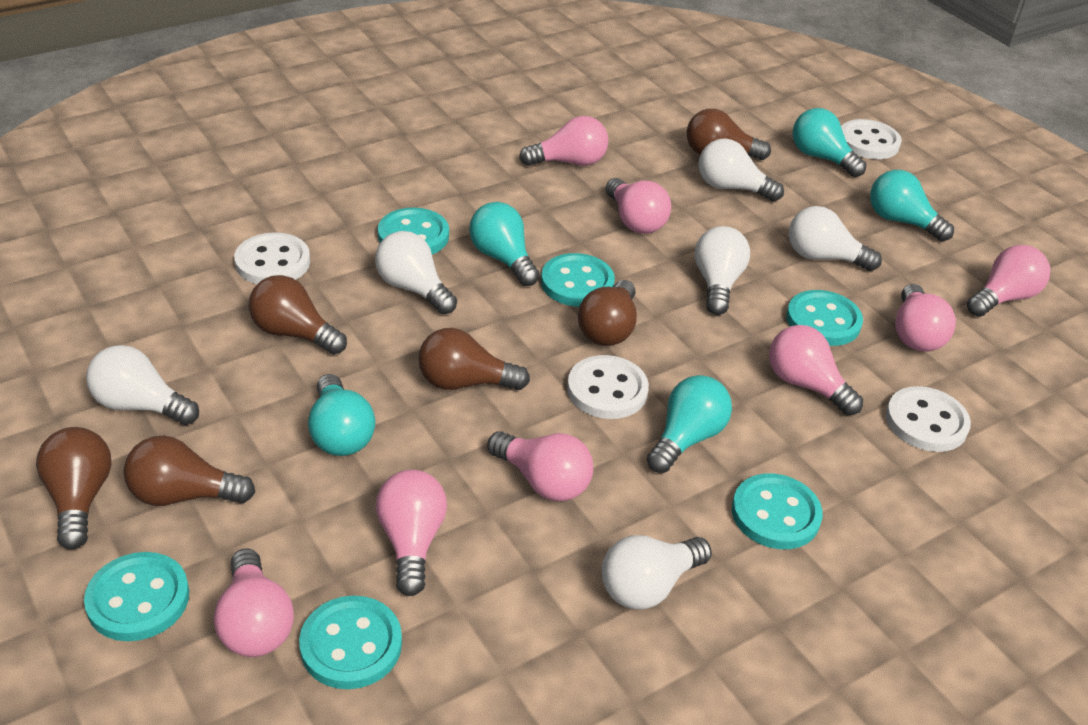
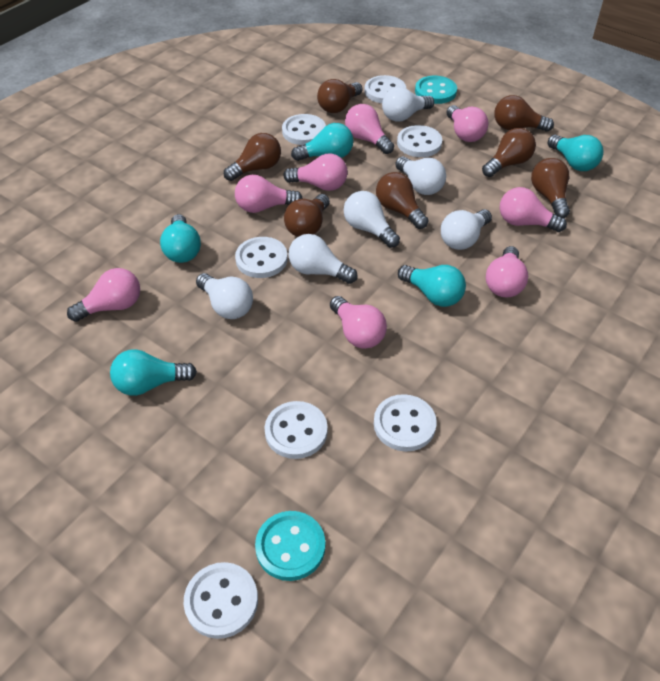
brown light bulb: 6 -> 7
turquoise button: 6 -> 2
white button: 4 -> 7

